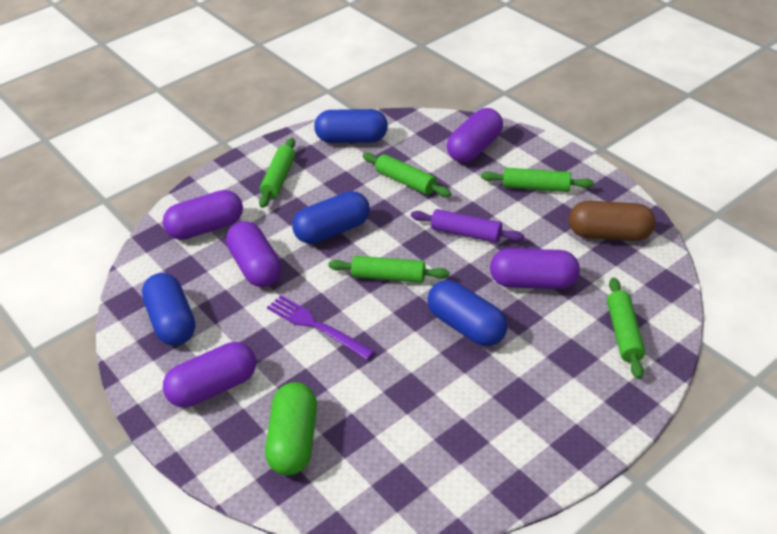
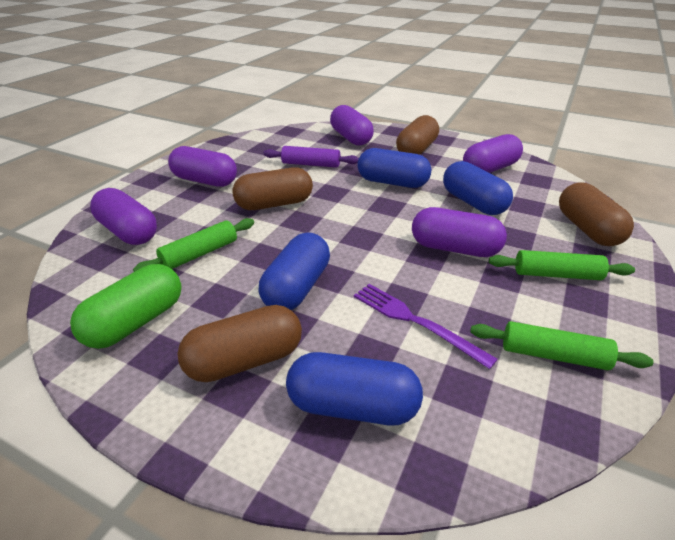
brown capsule: 1 -> 4
green rolling pin: 5 -> 3

